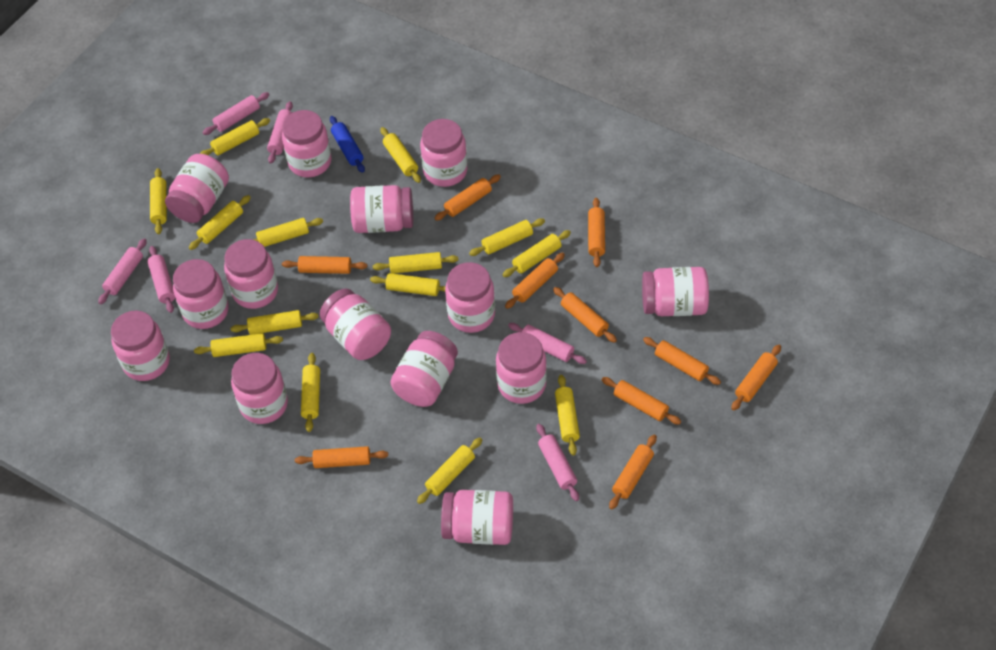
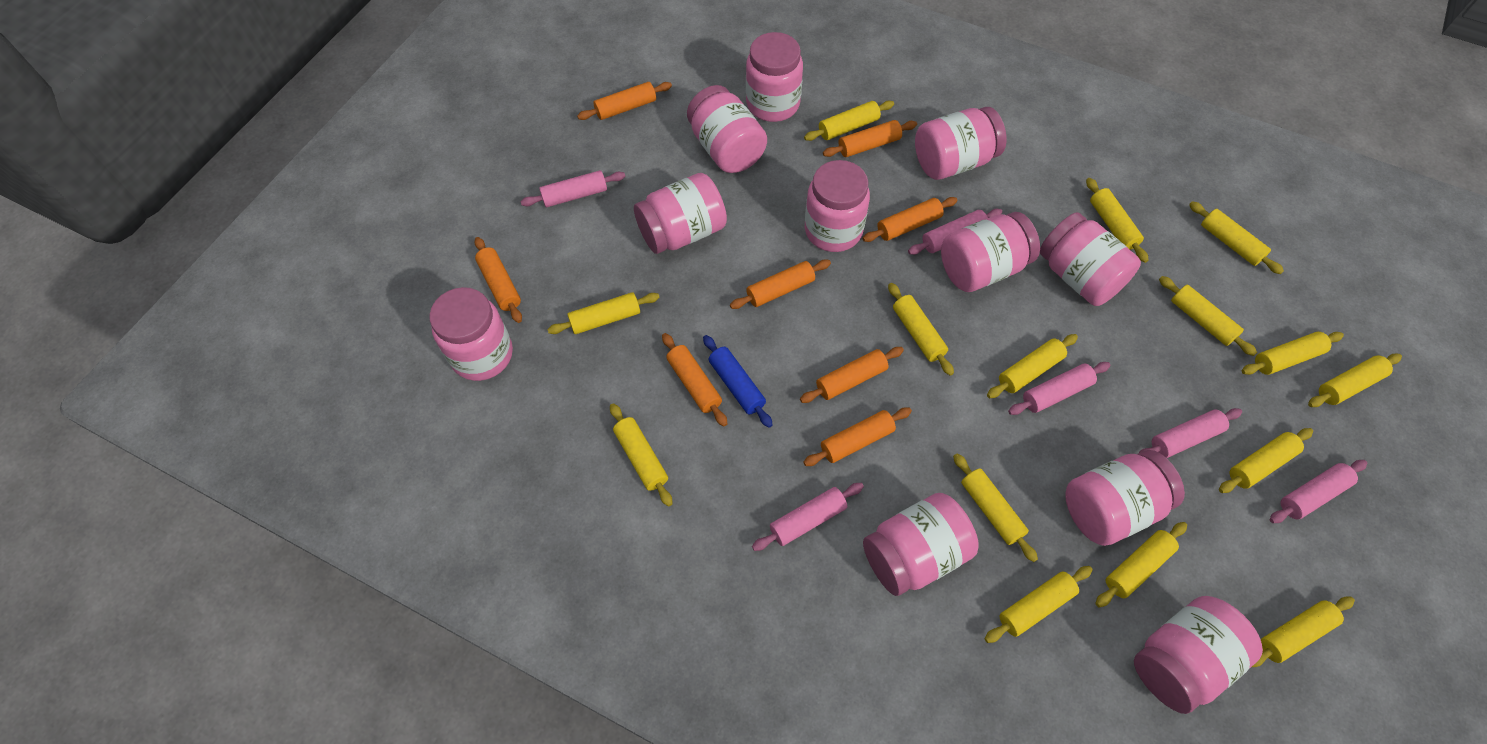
orange rolling pin: 10 -> 8
pink jar: 14 -> 11
yellow rolling pin: 14 -> 15

